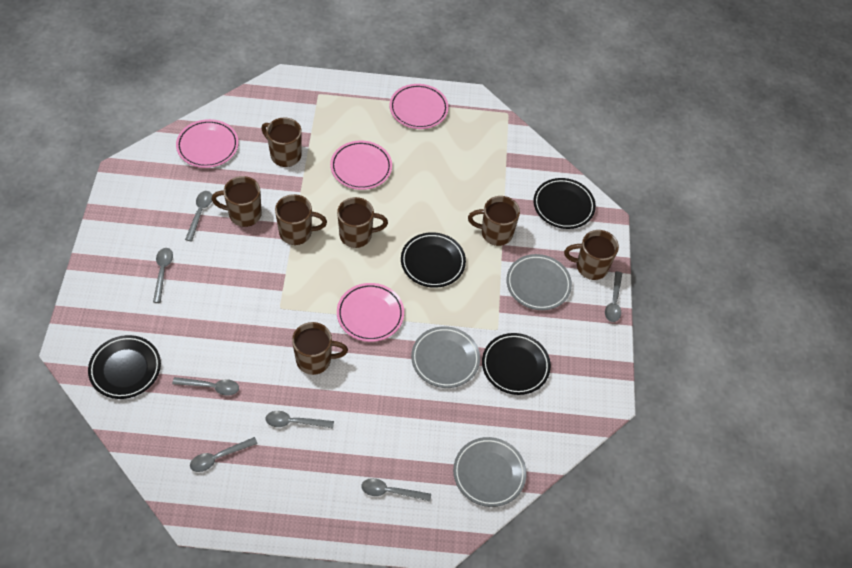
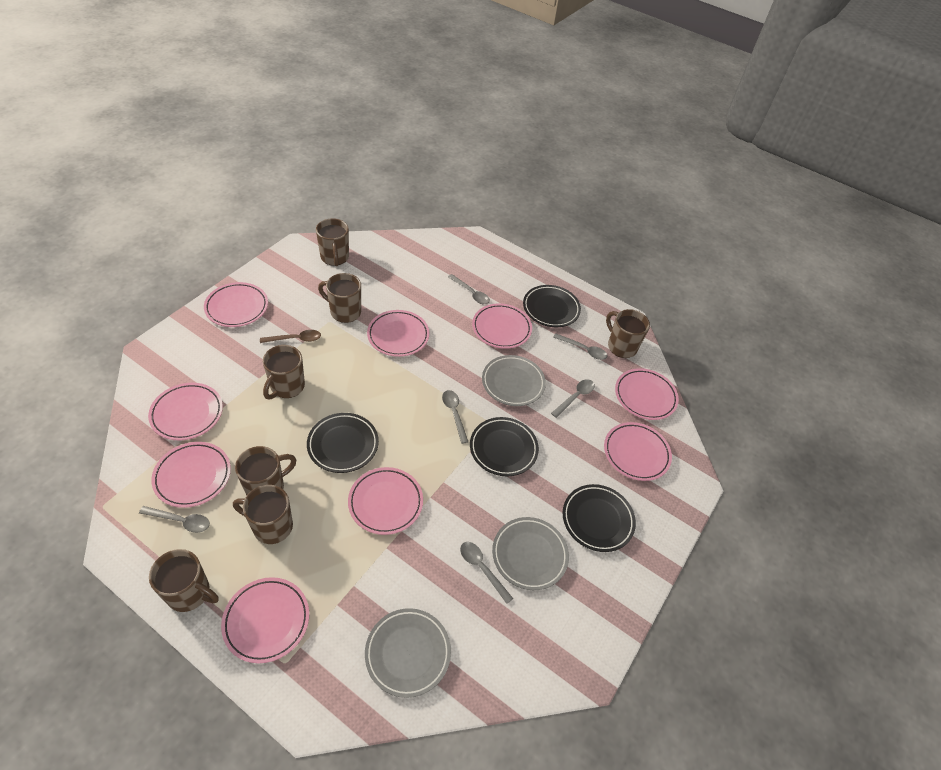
brown spoon: 0 -> 1
grey spoon: 7 -> 6
pink plate: 4 -> 9

